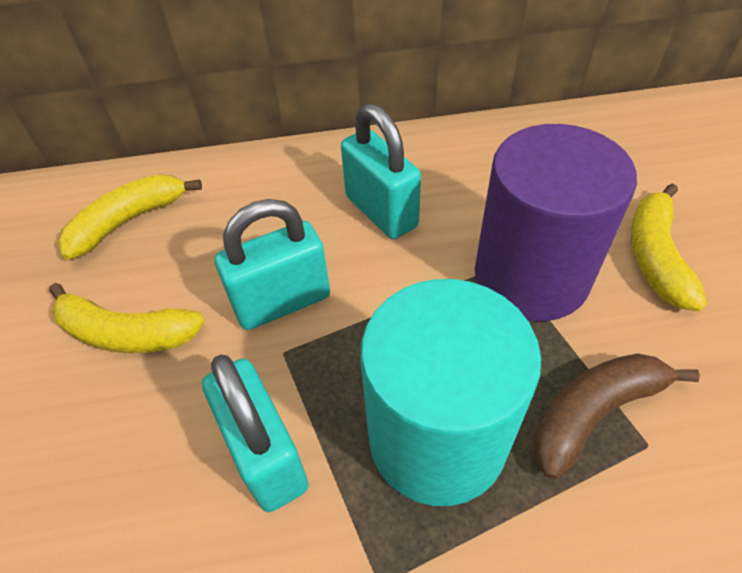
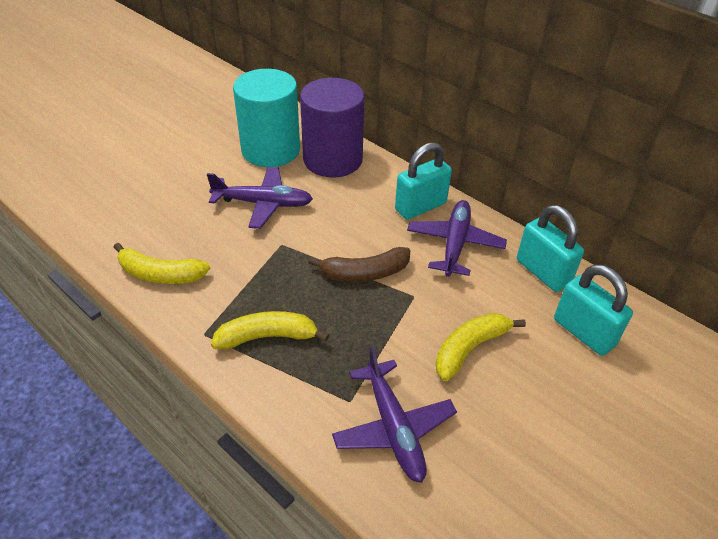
purple plane: 0 -> 3

